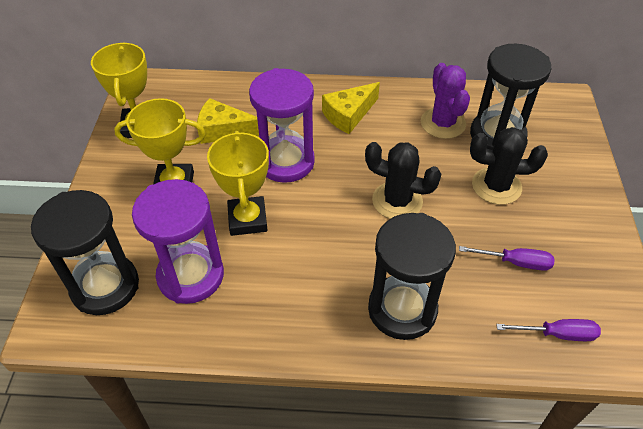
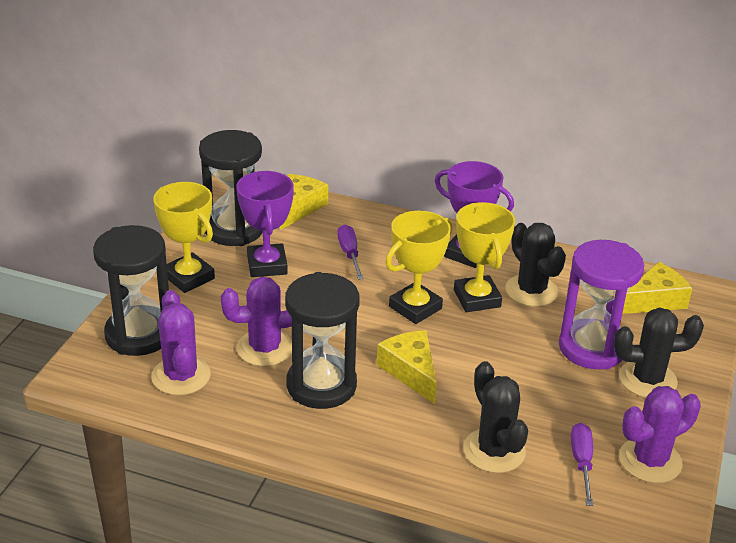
black cactus: 2 -> 3
purple cactus: 1 -> 3
purple hourglass: 2 -> 1
purple trophy: 0 -> 2
yellow cheese: 2 -> 3

